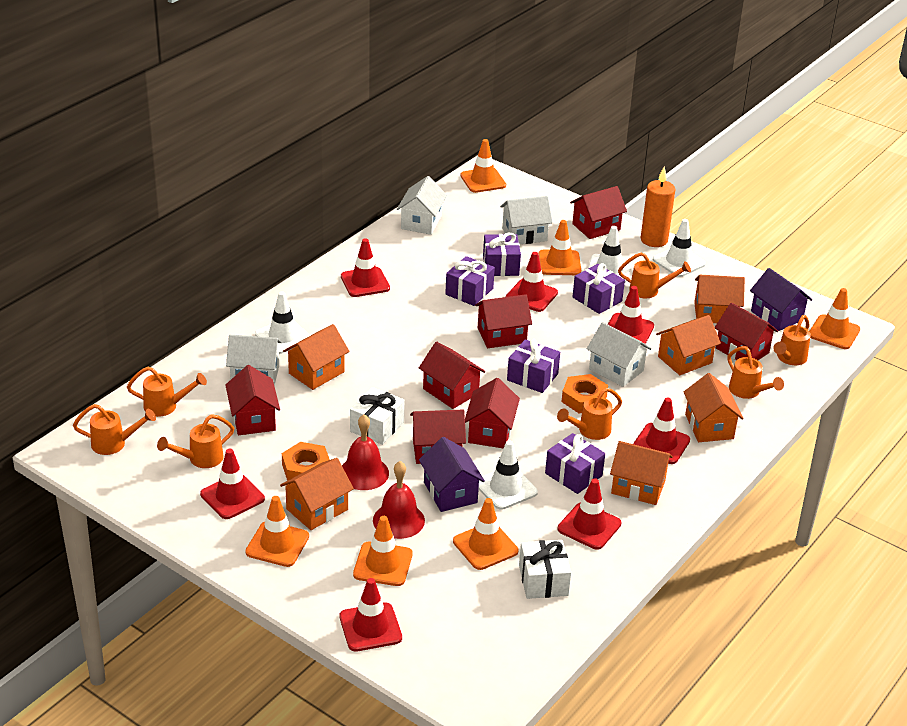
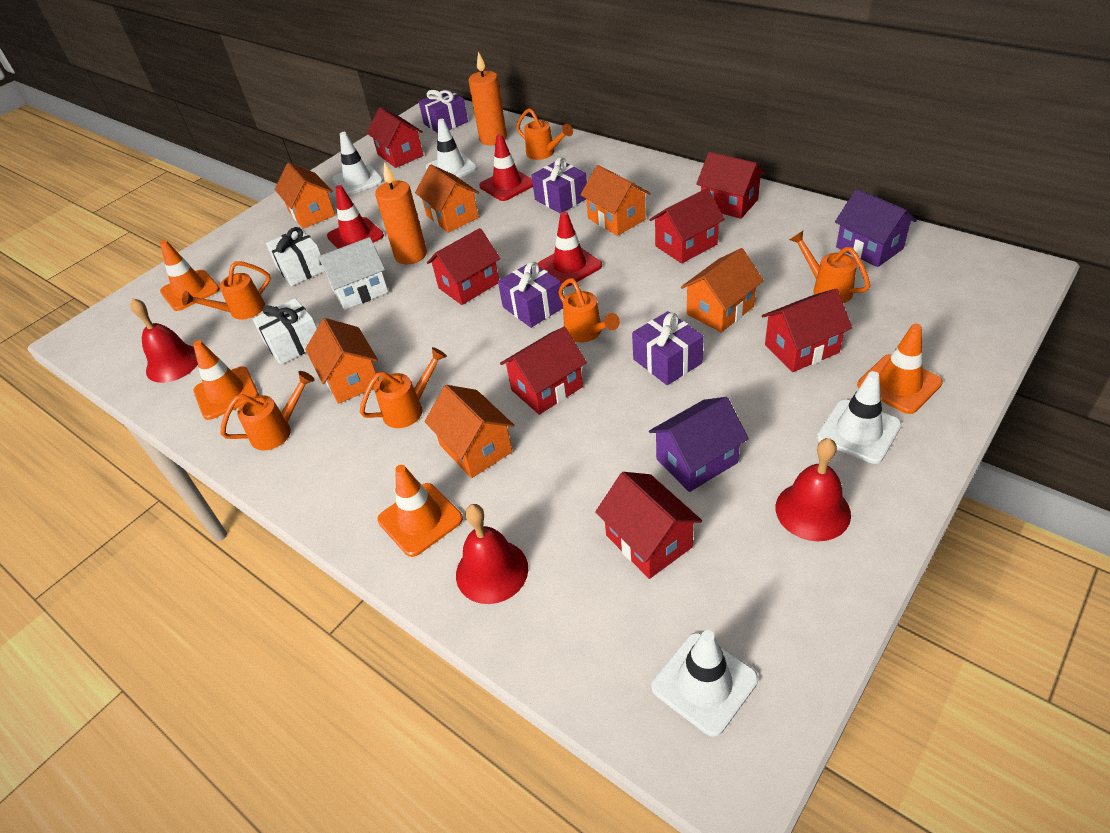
orange candle: 1 -> 2
orange nut: 2 -> 0
orange traffic cone: 6 -> 4
orange watering can: 7 -> 6
purple gift: 5 -> 4
red bell: 2 -> 3
red traffic cone: 7 -> 3
white house: 4 -> 1

